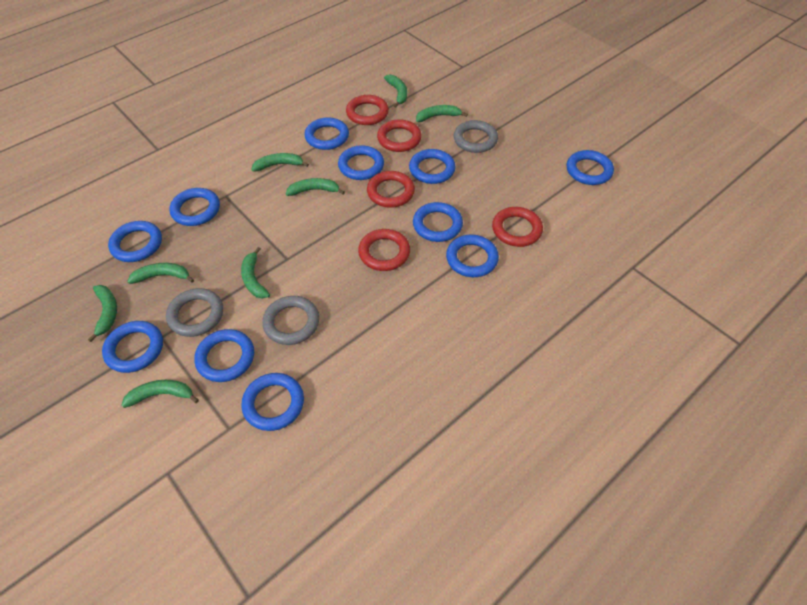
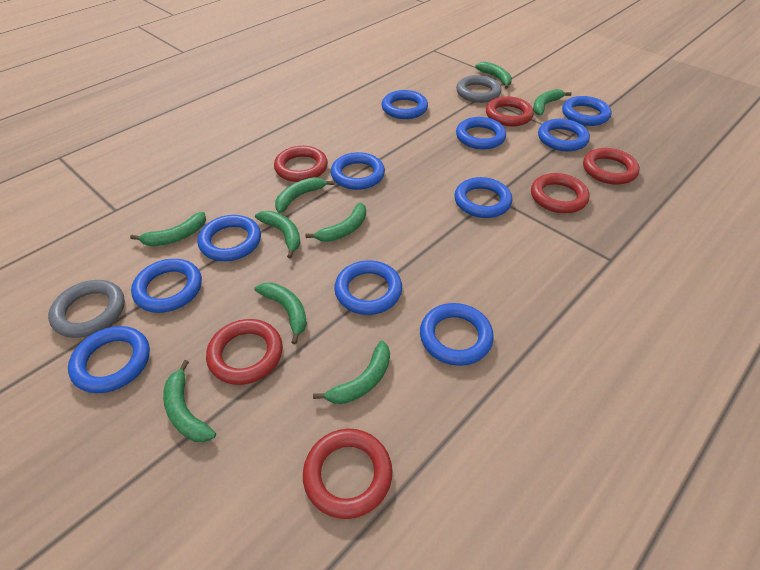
green banana: 8 -> 9
grey ring: 3 -> 2
red ring: 5 -> 6

